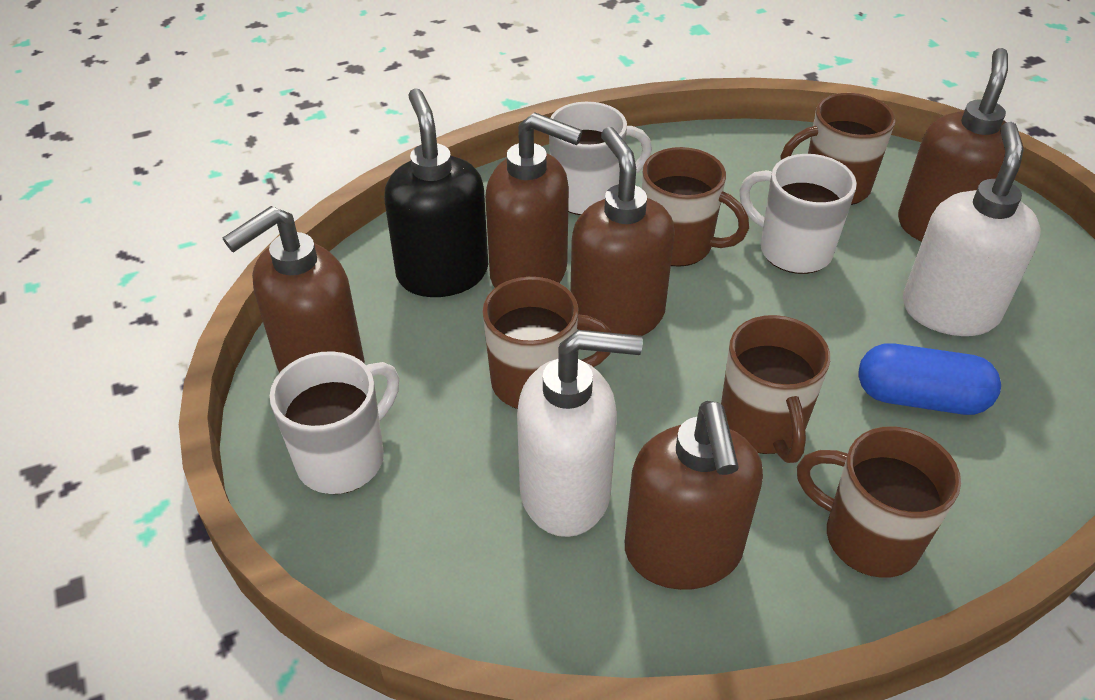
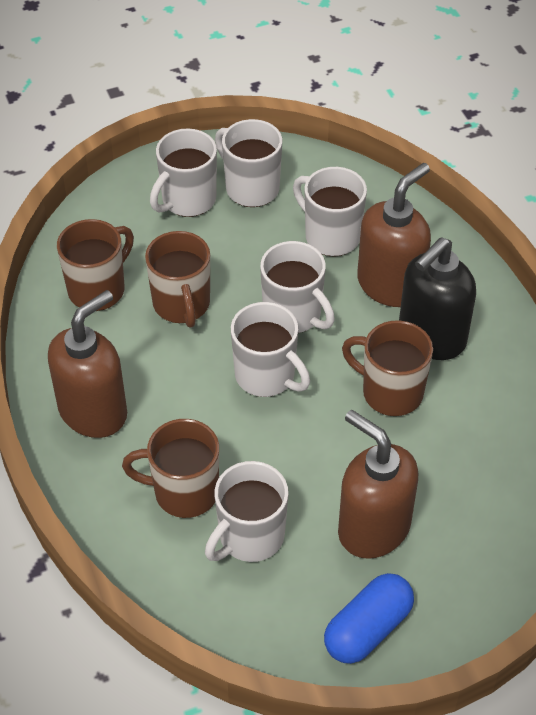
brown mug: 5 -> 4
brown soap dispenser: 5 -> 3
white mug: 3 -> 6
white soap dispenser: 2 -> 0

